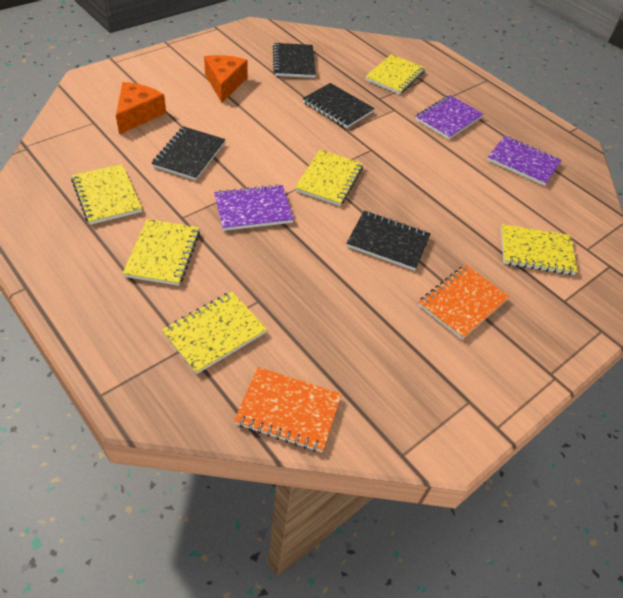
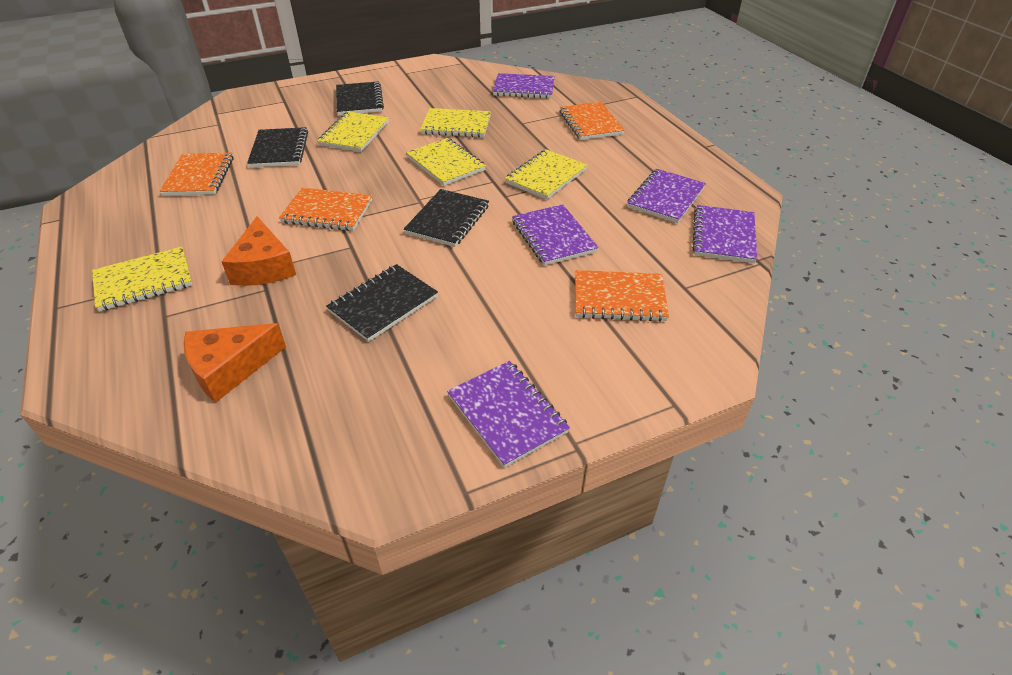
orange notebook: 2 -> 4
purple notebook: 3 -> 5
yellow notebook: 6 -> 5

